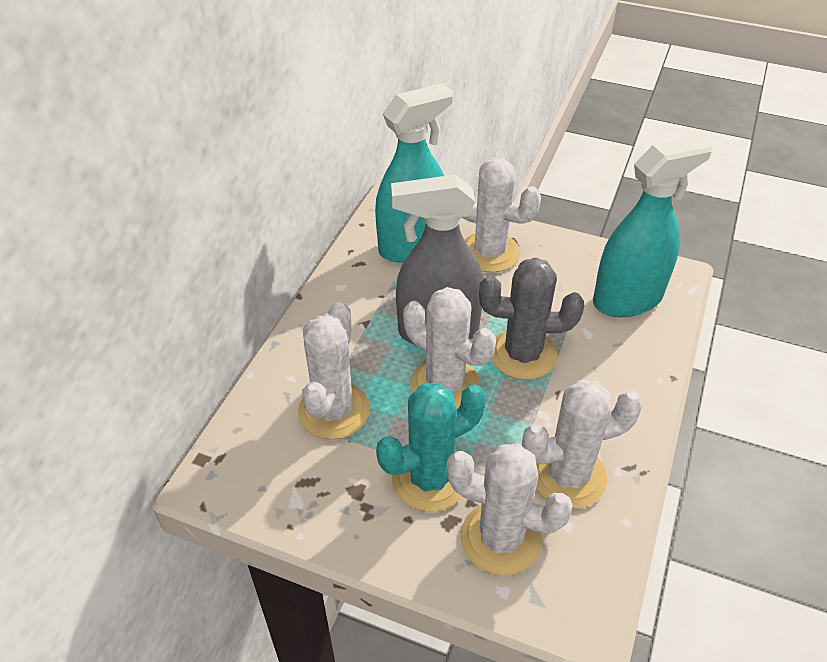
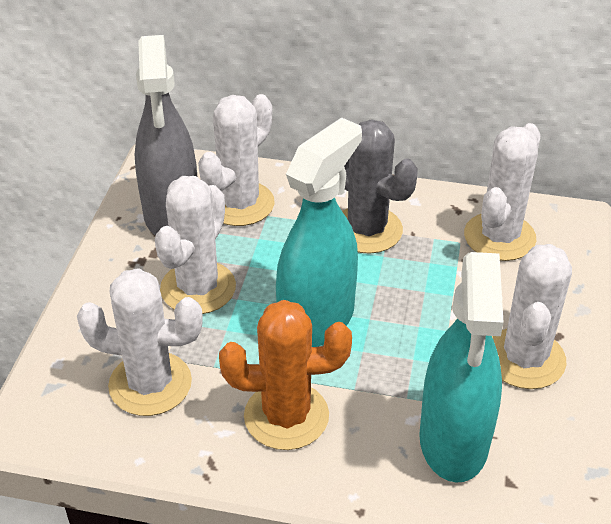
orange cactus: 0 -> 1
turquoise cactus: 1 -> 0

